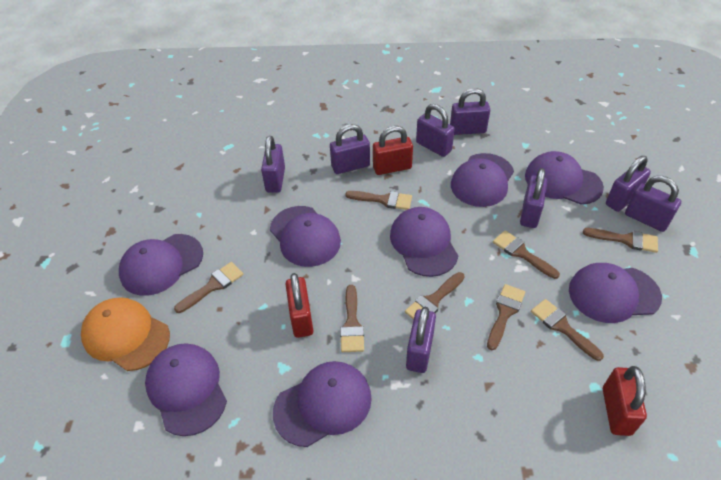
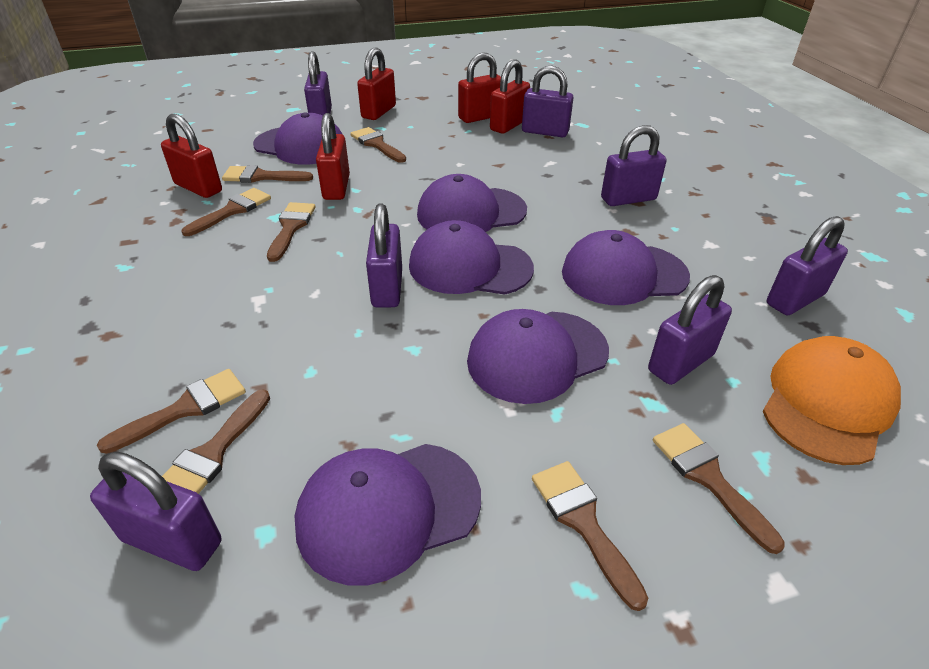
purple cap: 8 -> 6
purple padlock: 8 -> 7
red padlock: 3 -> 5

